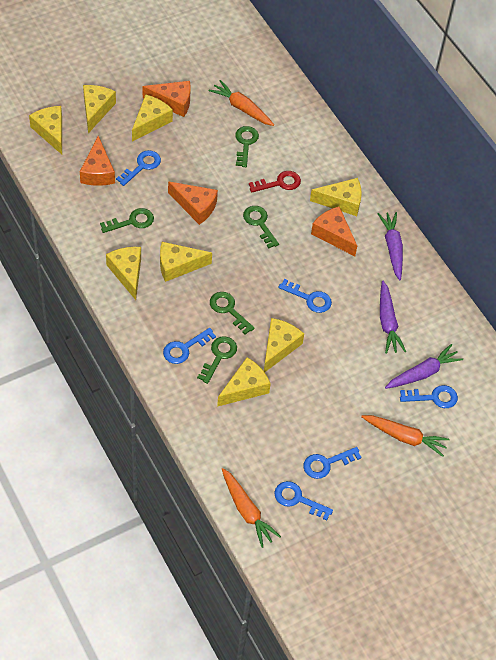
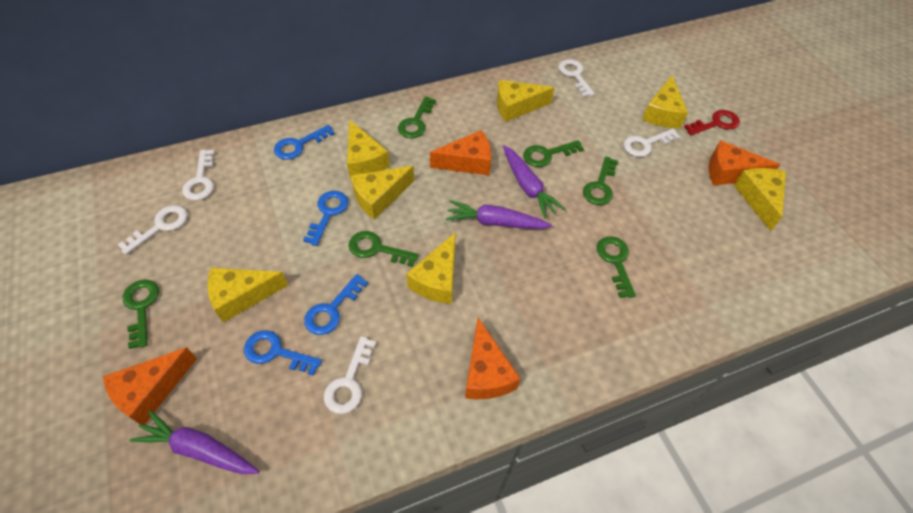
blue key: 6 -> 4
green key: 5 -> 6
orange carrot: 3 -> 0
white key: 0 -> 5
yellow cheese: 8 -> 7

